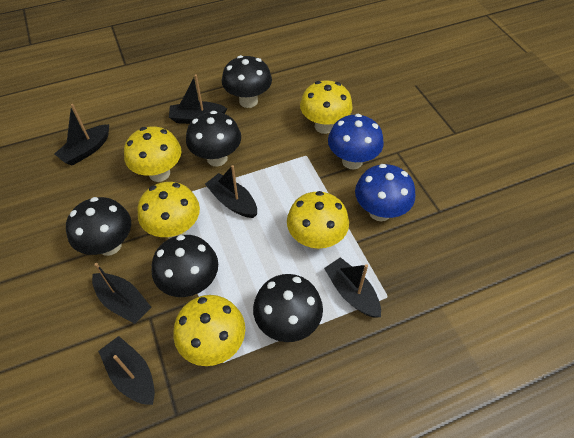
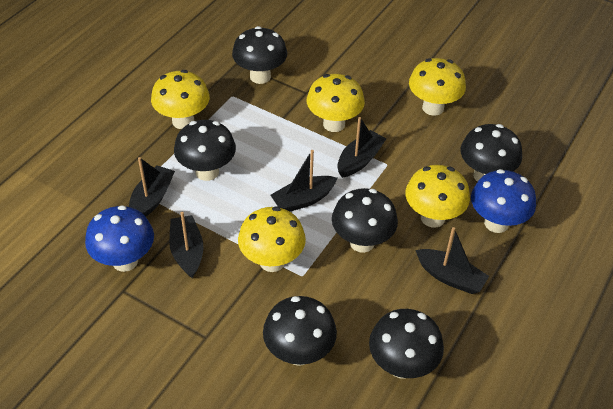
black boat: 6 -> 5
black mushroom: 5 -> 6

